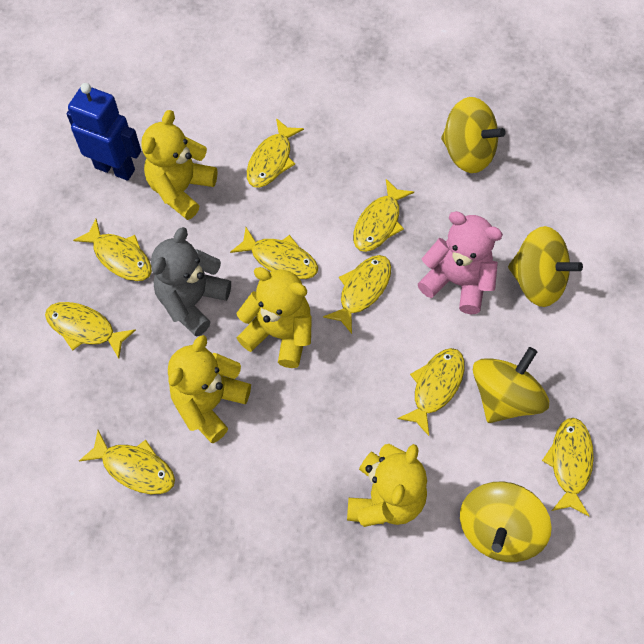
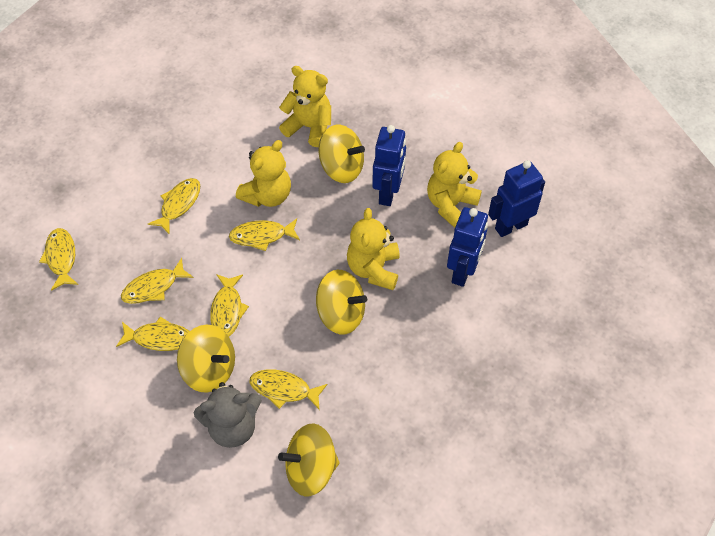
blue robot: 1 -> 3
pink teddy bear: 1 -> 0
yellow fish: 9 -> 7

